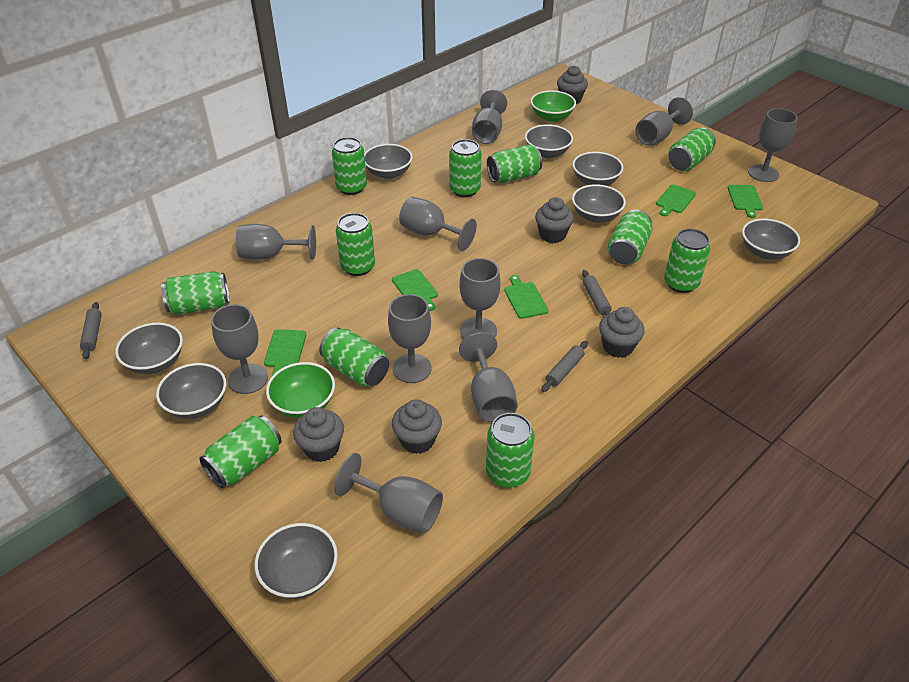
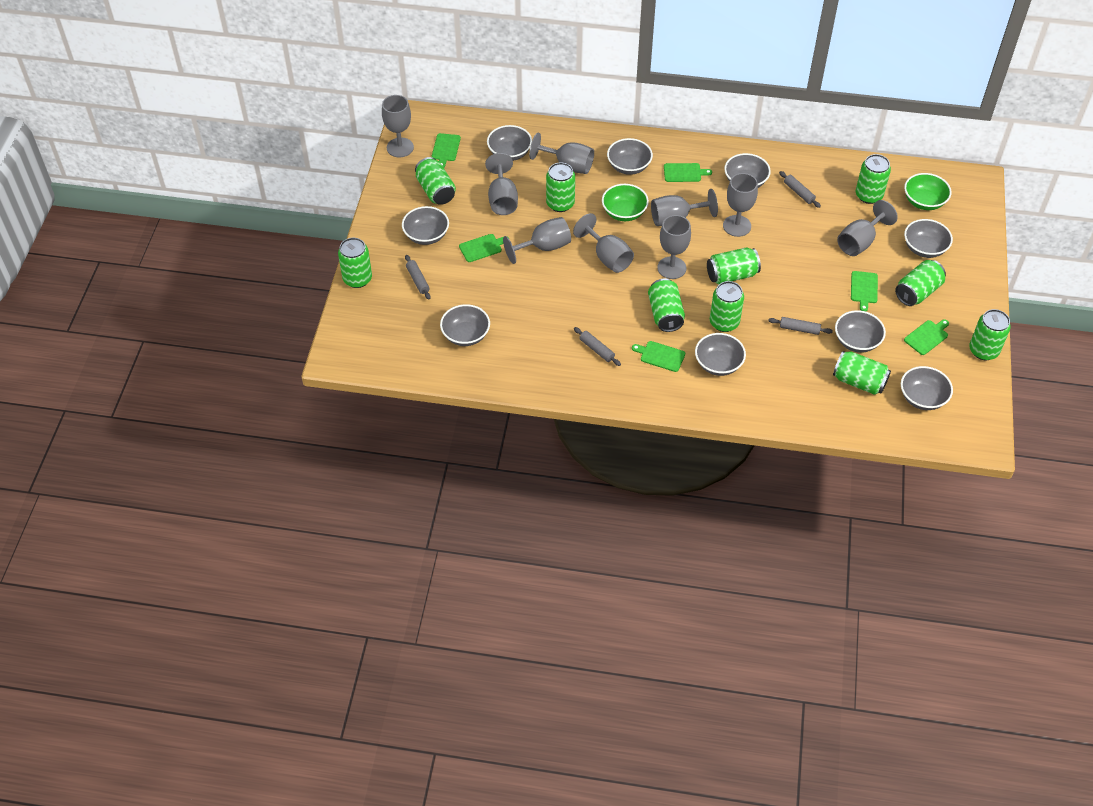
green can: 11 -> 10
green cutting board: 5 -> 6
grey bowl: 8 -> 9
grey cupcake: 5 -> 0
grey goblet: 10 -> 9
grey rolling pin: 3 -> 4

